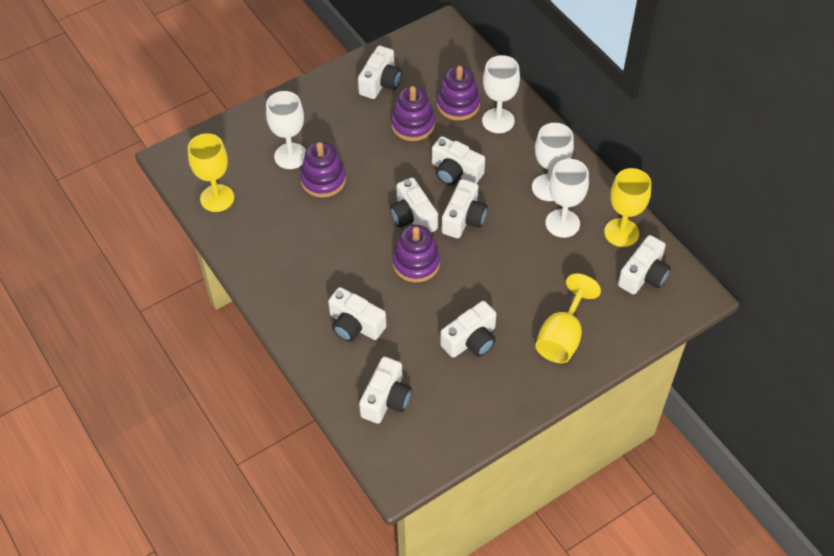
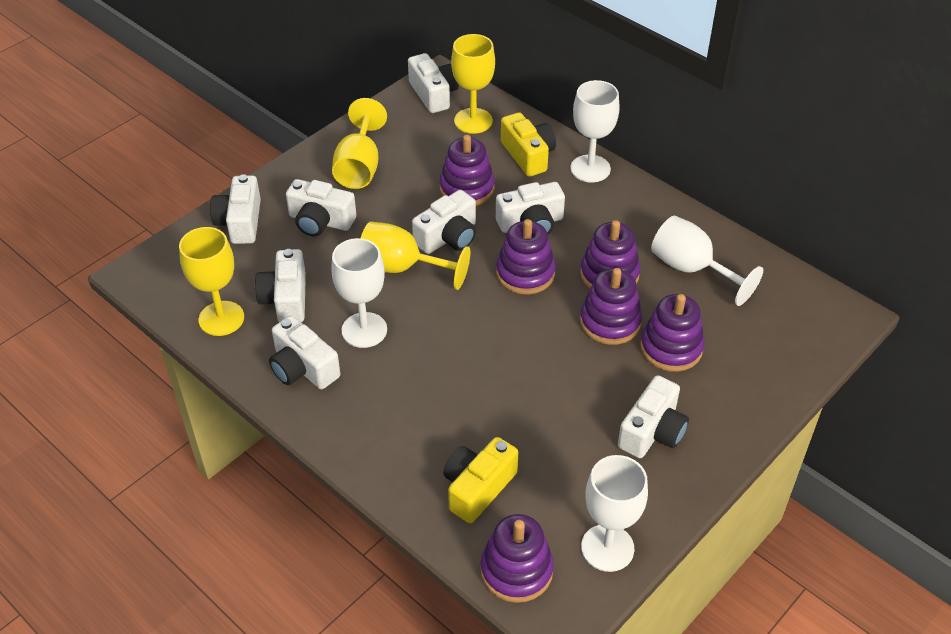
purple stacking toy: 4 -> 6
yellow camera: 0 -> 2
yellow goblet: 3 -> 4

